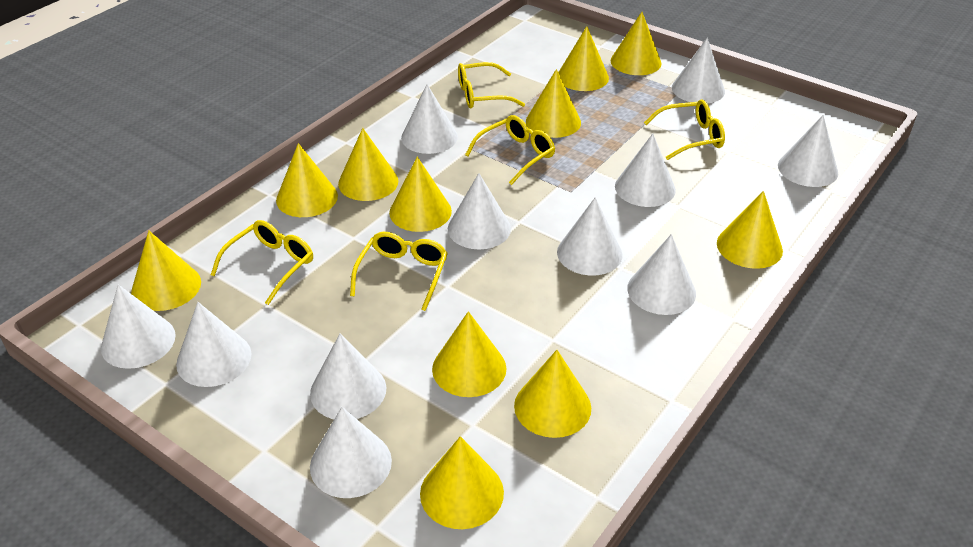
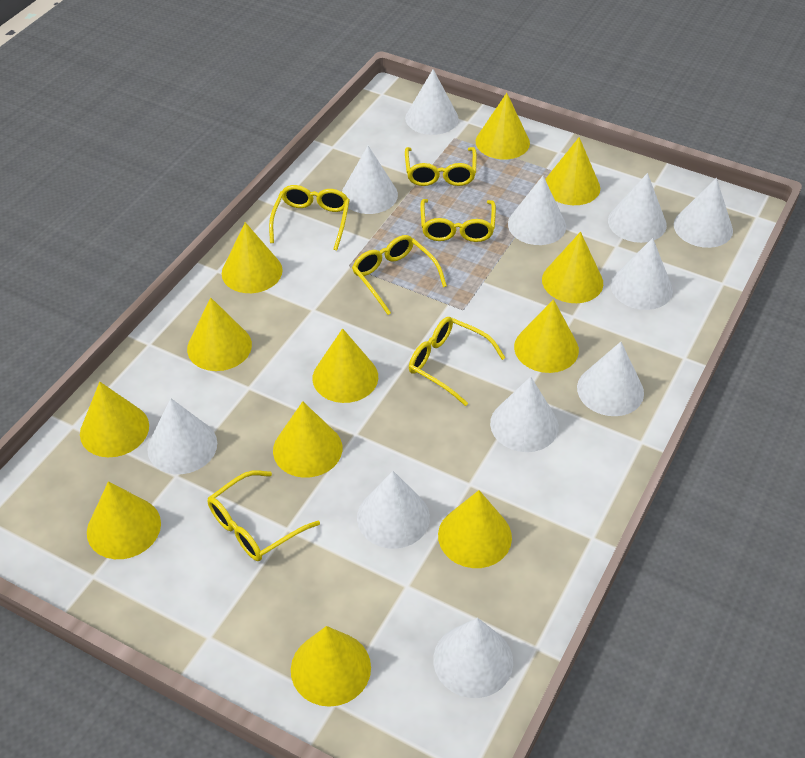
yellow cone: 11 -> 12
yellow glasses: 5 -> 6

